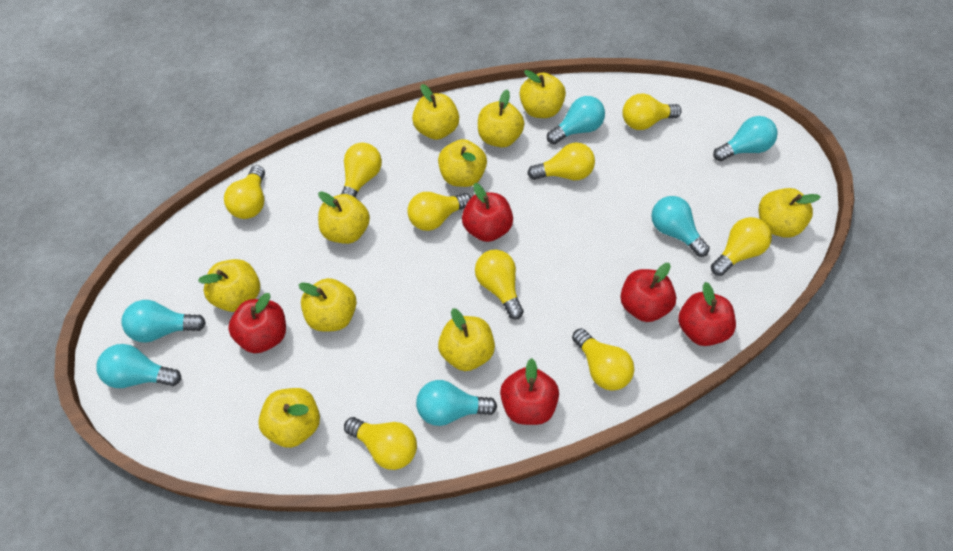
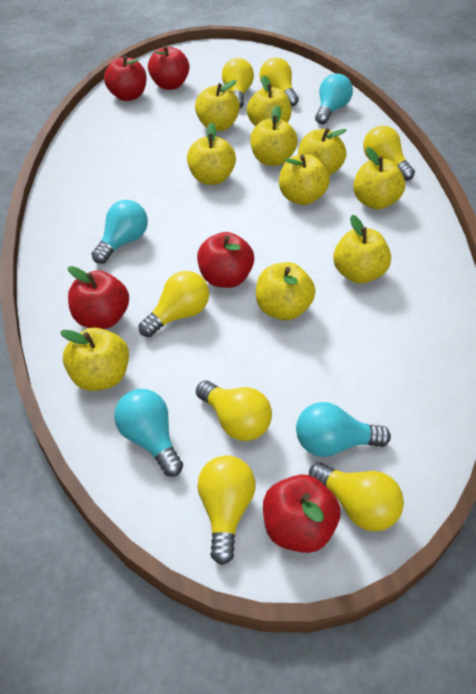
turquoise light bulb: 6 -> 4
yellow light bulb: 9 -> 7

